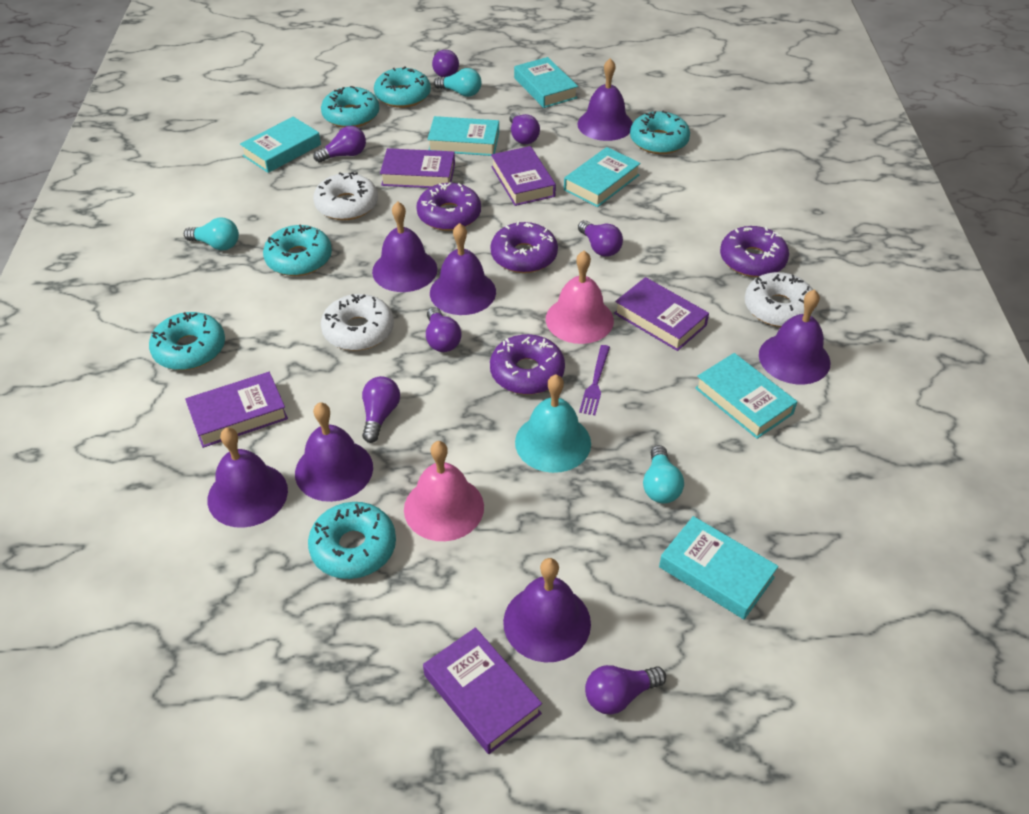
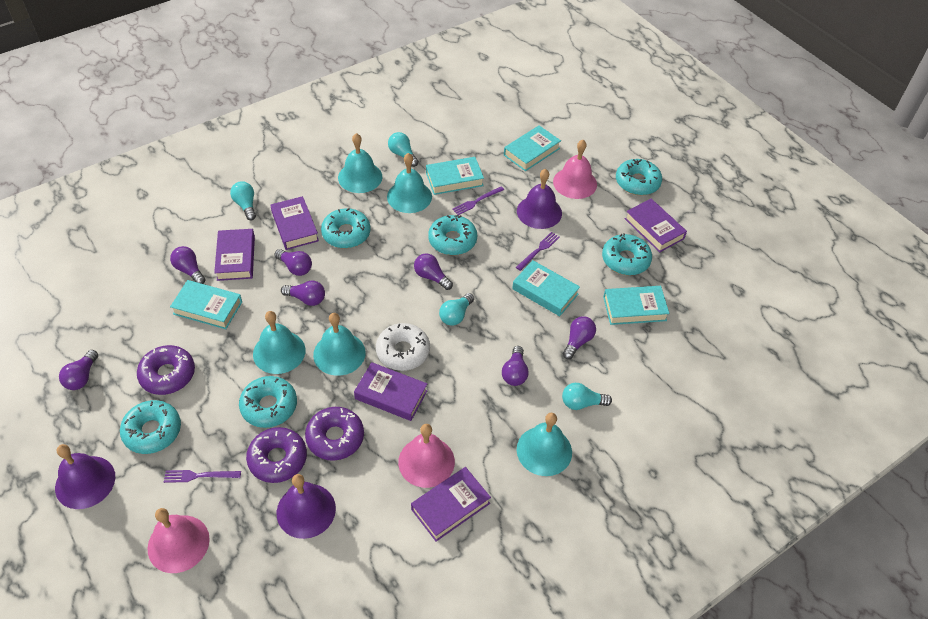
pink bell: 2 -> 3
purple bell: 7 -> 3
purple donut: 4 -> 3
purple fork: 1 -> 3
turquoise bell: 1 -> 5
turquoise book: 6 -> 5
turquoise light bulb: 3 -> 4
white donut: 3 -> 1

